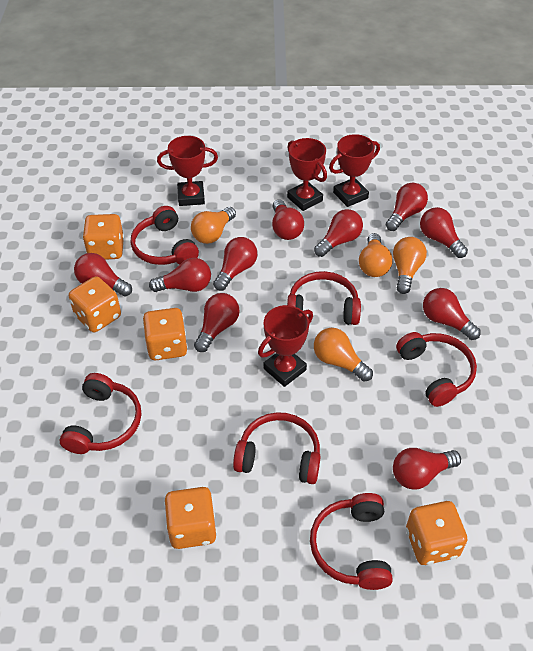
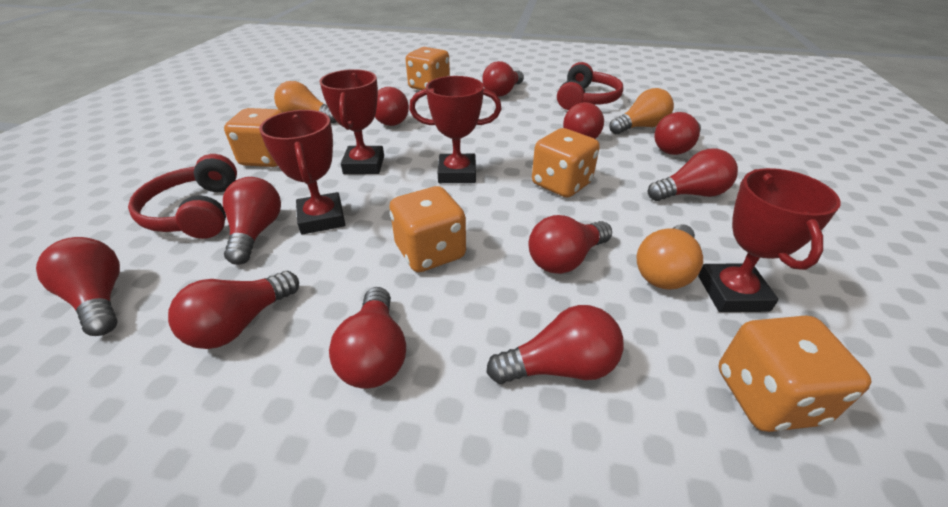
orange light bulb: 4 -> 3
red headphones: 6 -> 2
red light bulb: 10 -> 11

